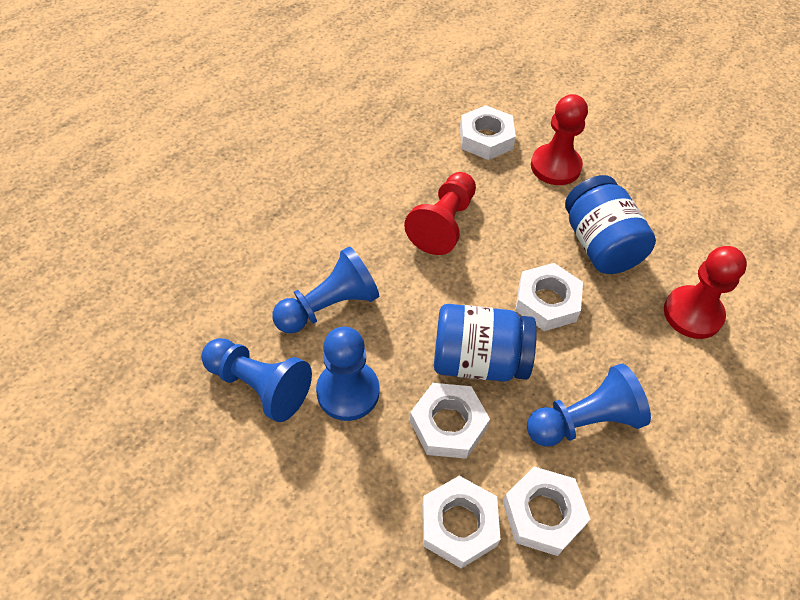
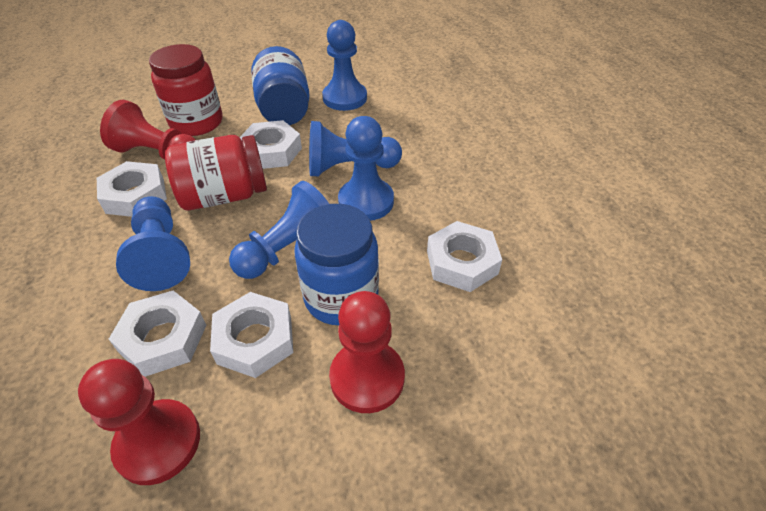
blue pawn: 4 -> 5
red jar: 0 -> 2

